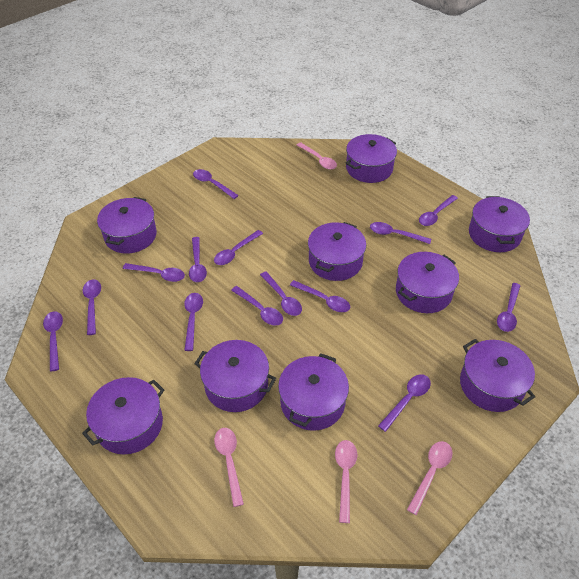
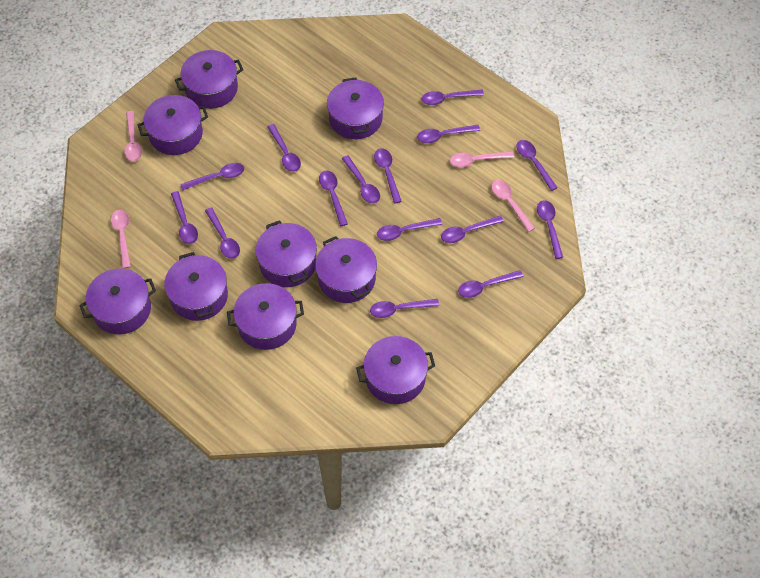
purple spoon: 14 -> 15

